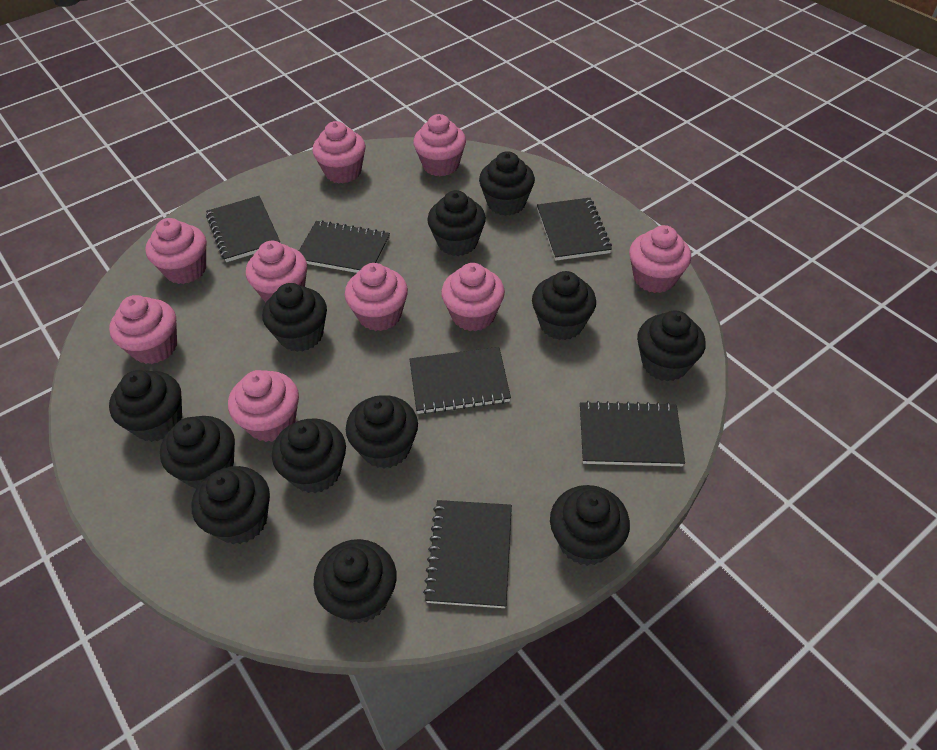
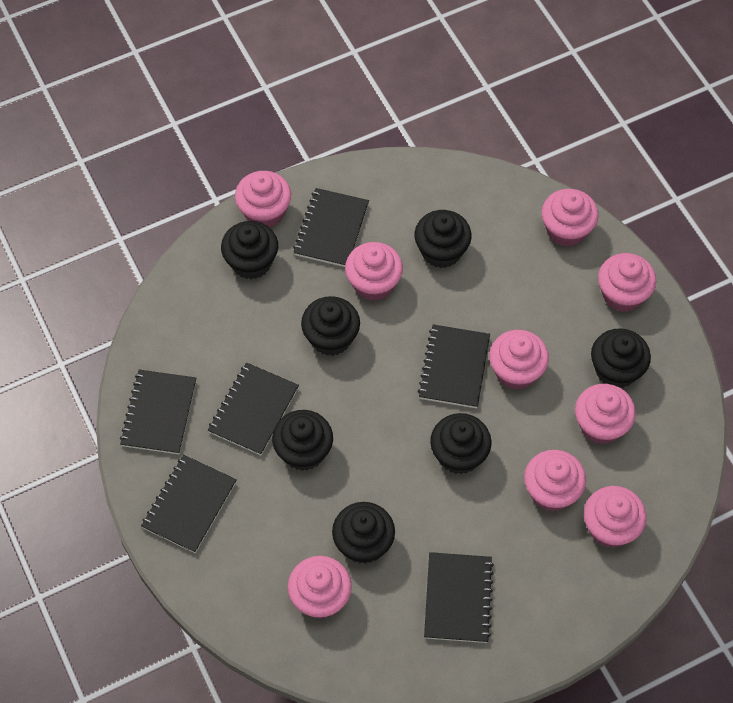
black cupcake: 12 -> 7

